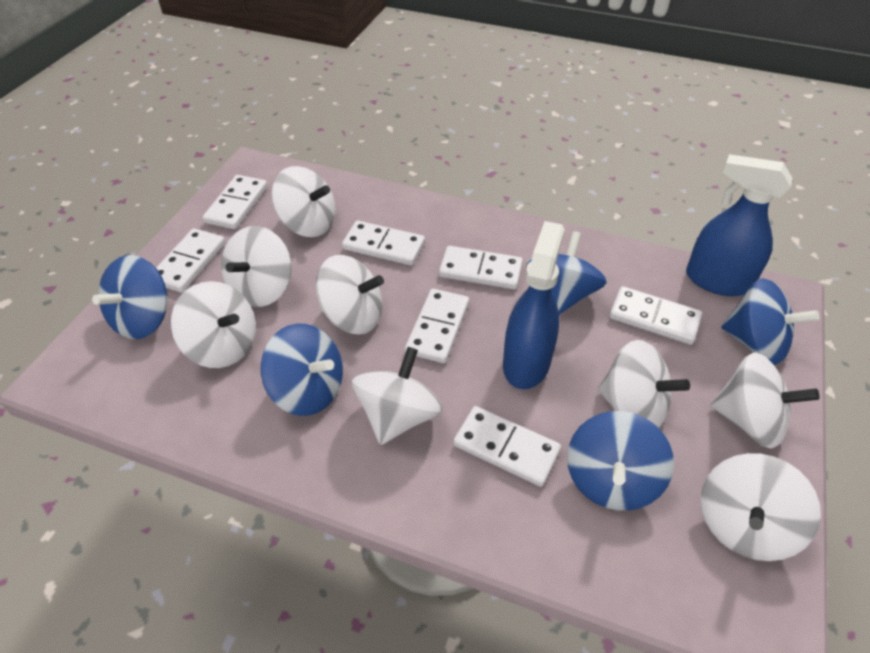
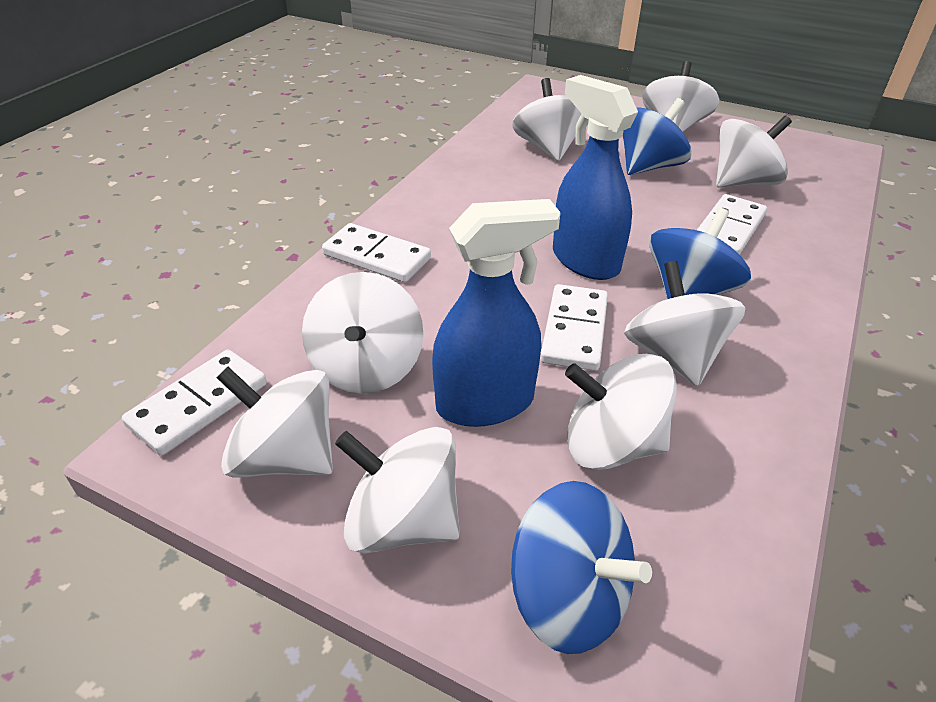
blue spinning top: 5 -> 3
white domino: 7 -> 4

